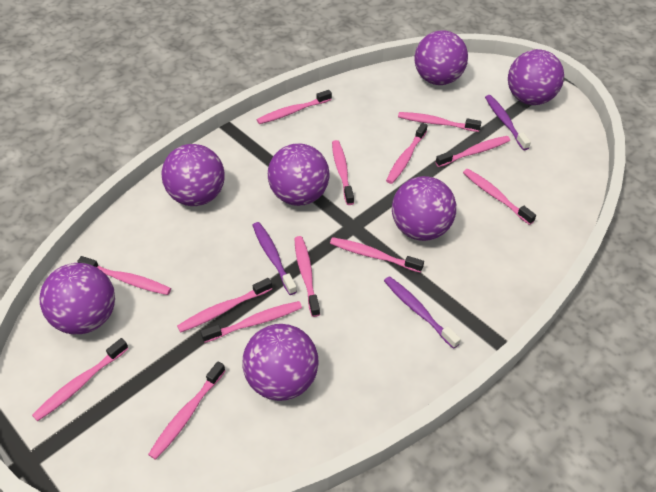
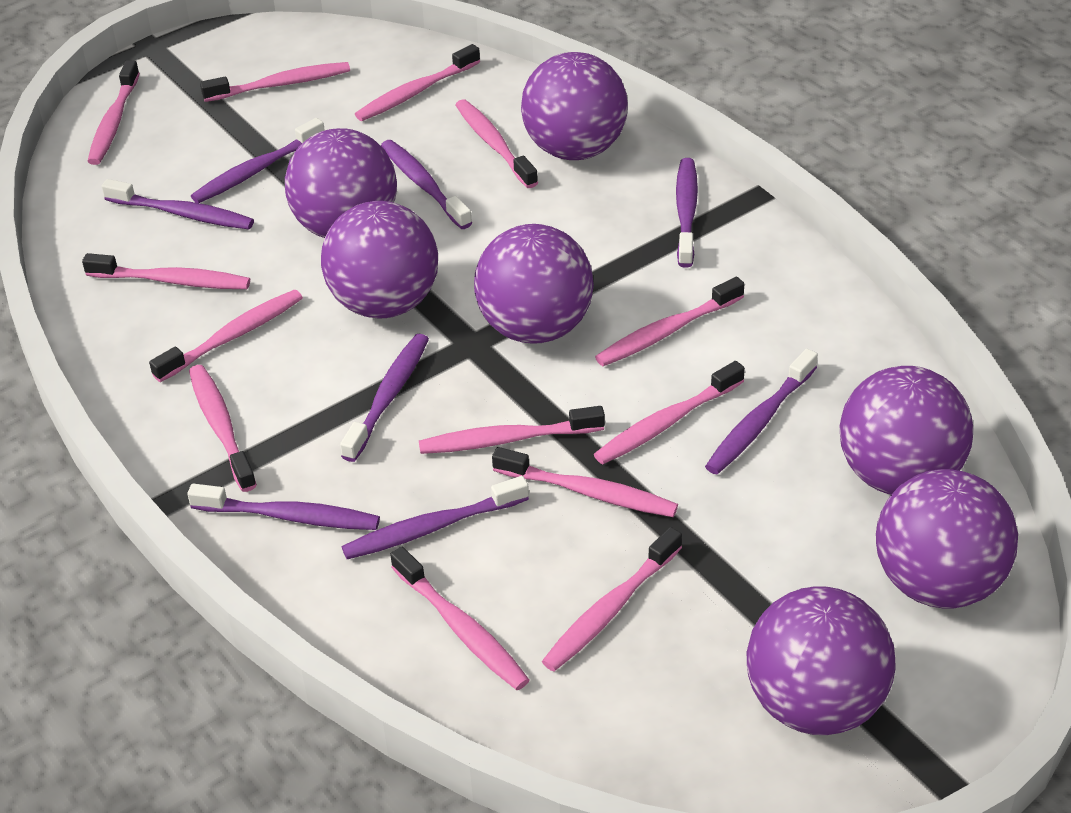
purple toothbrush: 3 -> 8

